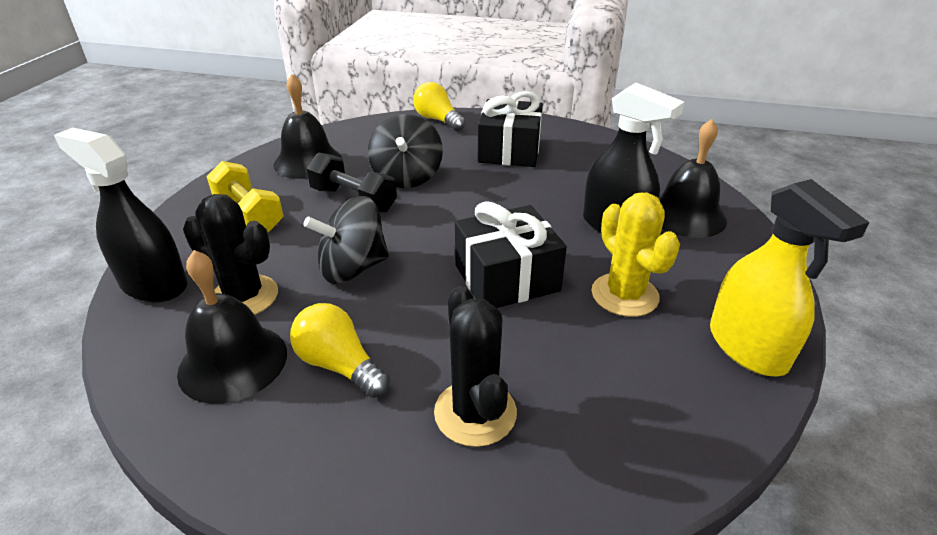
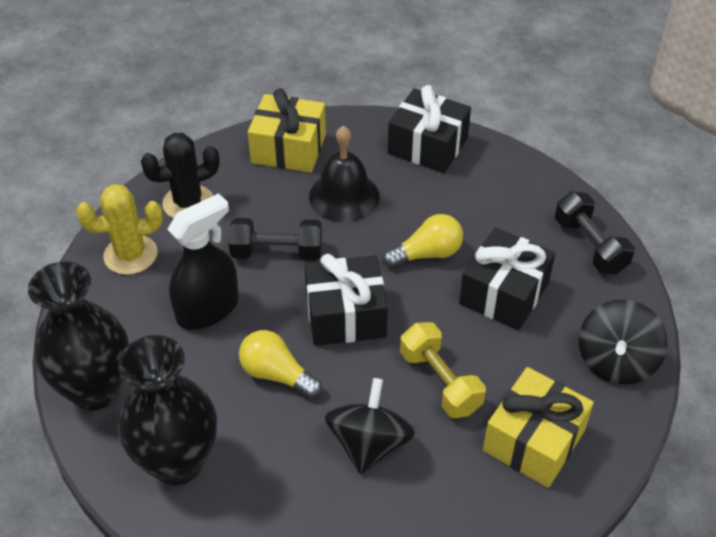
black bell: 3 -> 1
black cactus: 2 -> 1
black dumbbell: 1 -> 2
black gift: 2 -> 3
black spray bottle: 2 -> 1
black vase: 0 -> 2
yellow gift: 0 -> 2
yellow spray bottle: 1 -> 0

